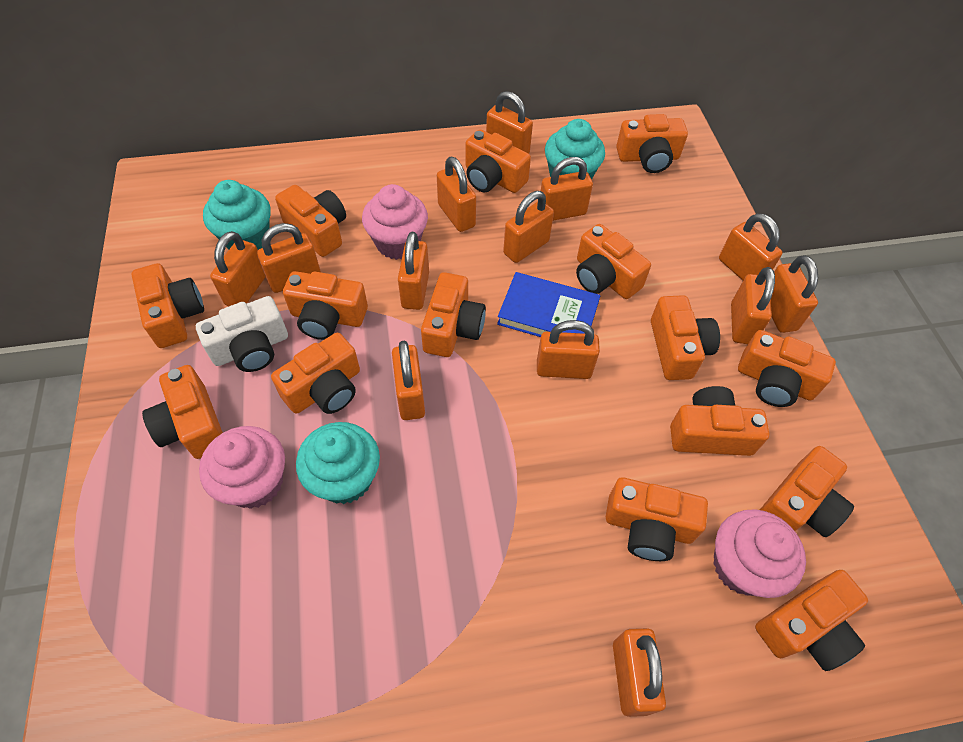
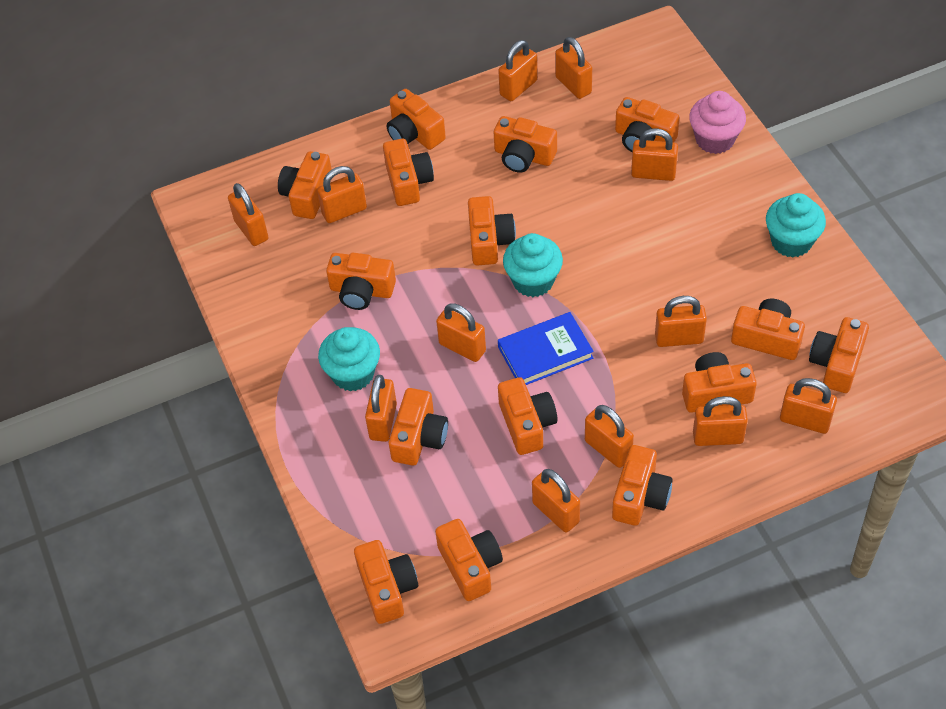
orange padlock: 13 -> 12
pink cupcake: 3 -> 1
white camera: 1 -> 0

